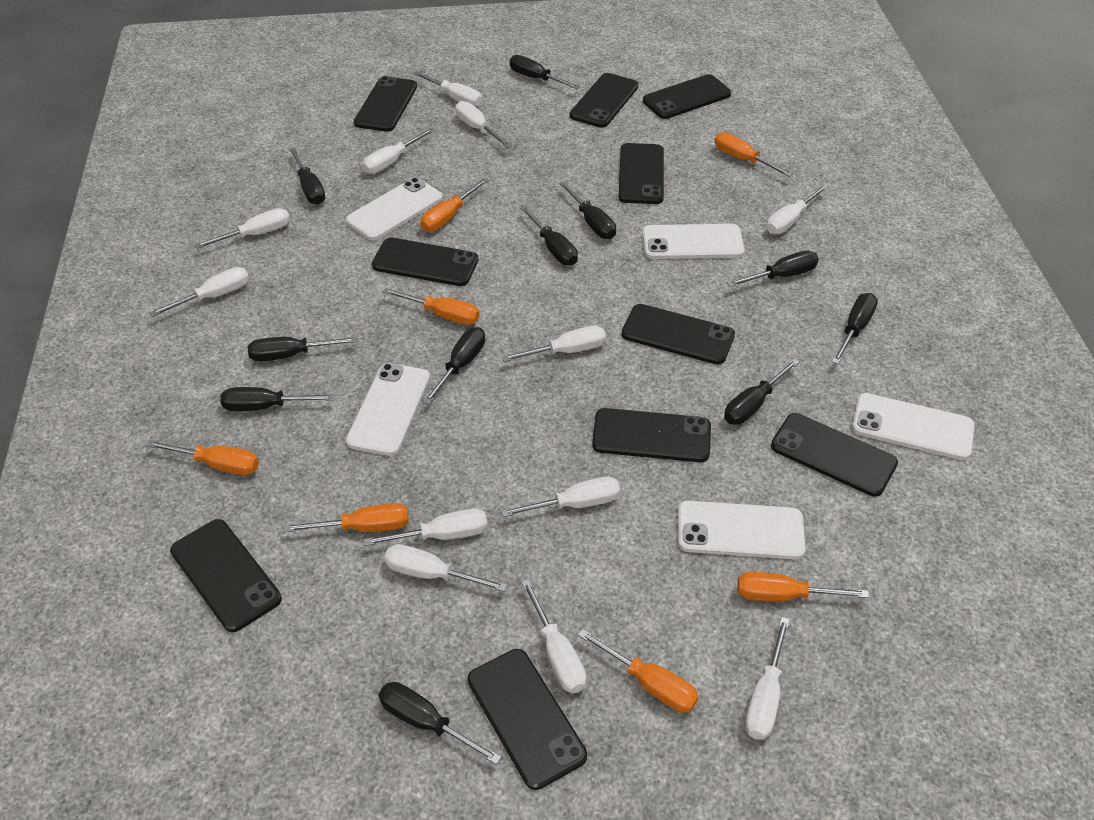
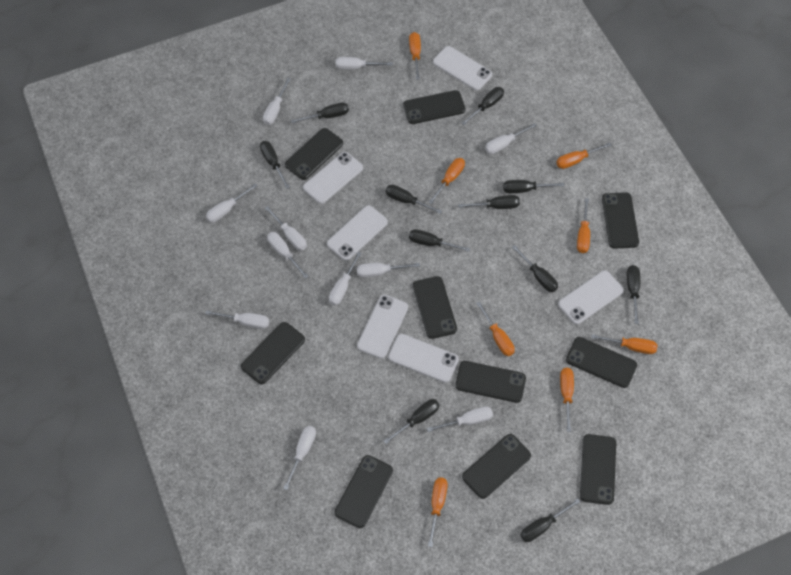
orange screwdriver: 7 -> 8
white phone: 5 -> 6
white screwdriver: 12 -> 11

